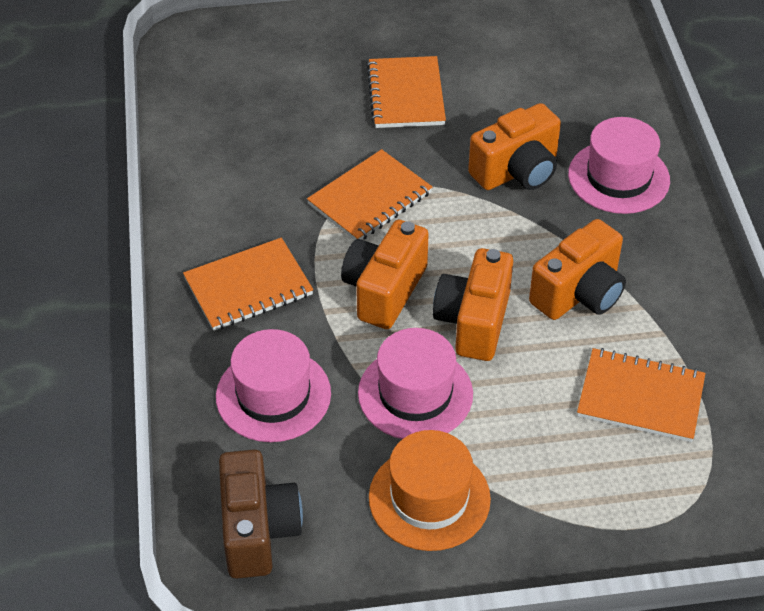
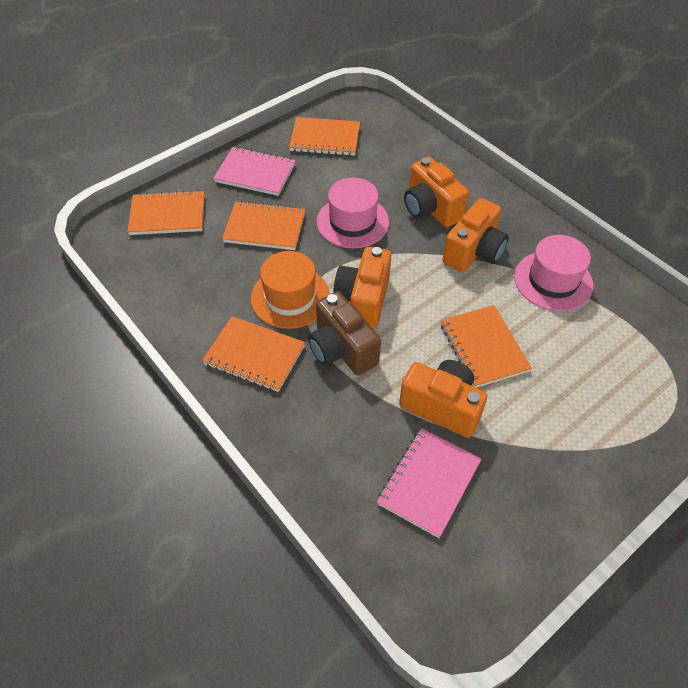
orange notebook: 4 -> 5
pink hat: 3 -> 2
pink notebook: 0 -> 2

